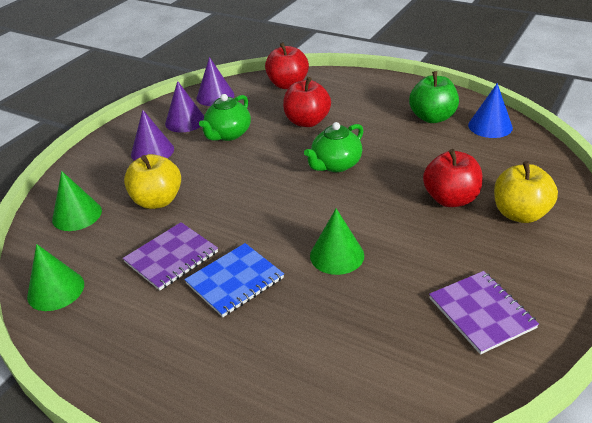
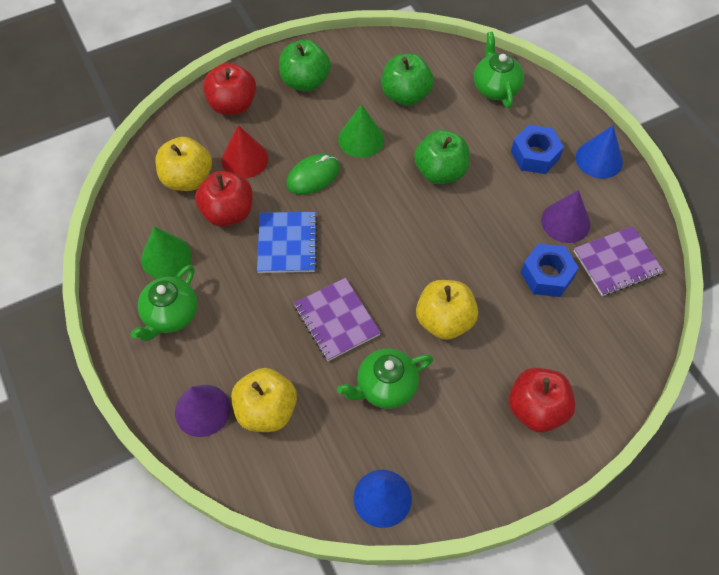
blue cone: 1 -> 2
blue nut: 0 -> 2
green apple: 1 -> 3
green cone: 3 -> 2
green mouse: 0 -> 1
green teapot: 2 -> 3
purple cone: 3 -> 2
red cone: 0 -> 1
yellow apple: 2 -> 3

